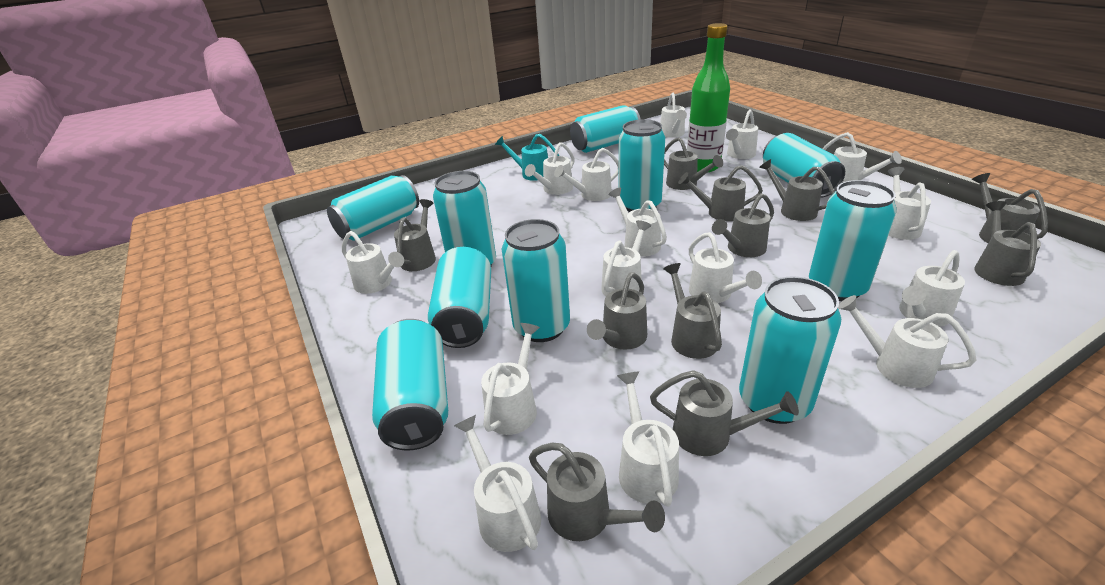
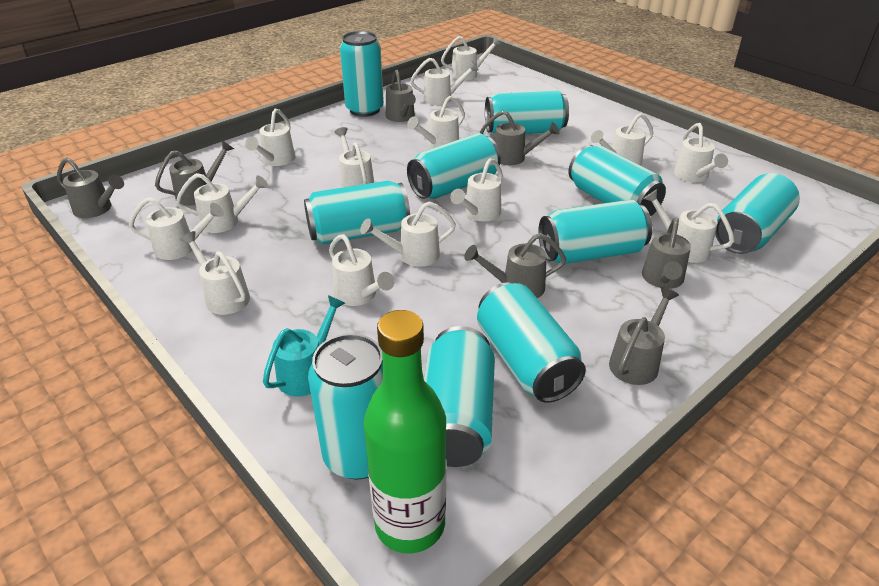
grey watering can: 11 -> 7
white watering can: 15 -> 14

